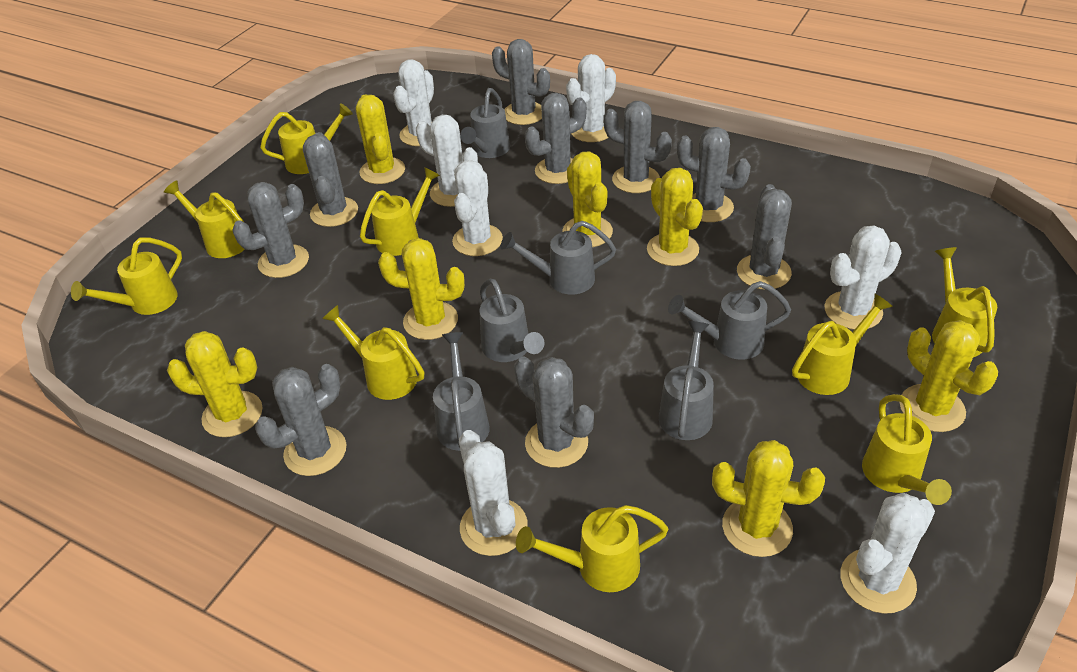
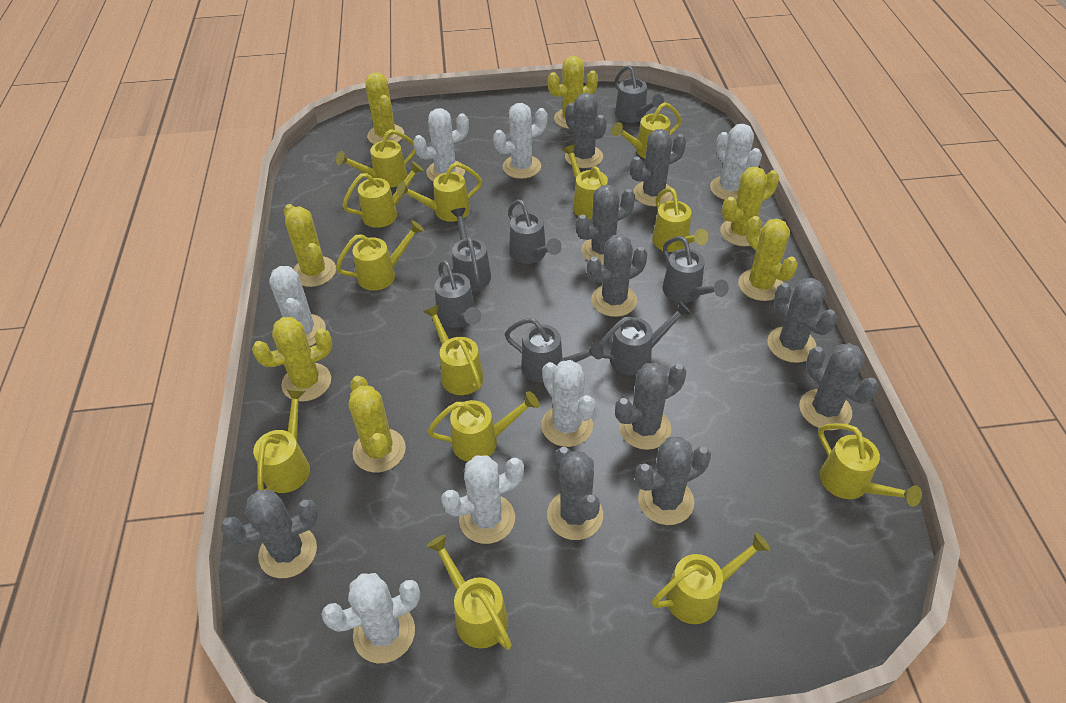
grey cactus: 9 -> 10
grey watering can: 6 -> 7
yellow watering can: 9 -> 13

